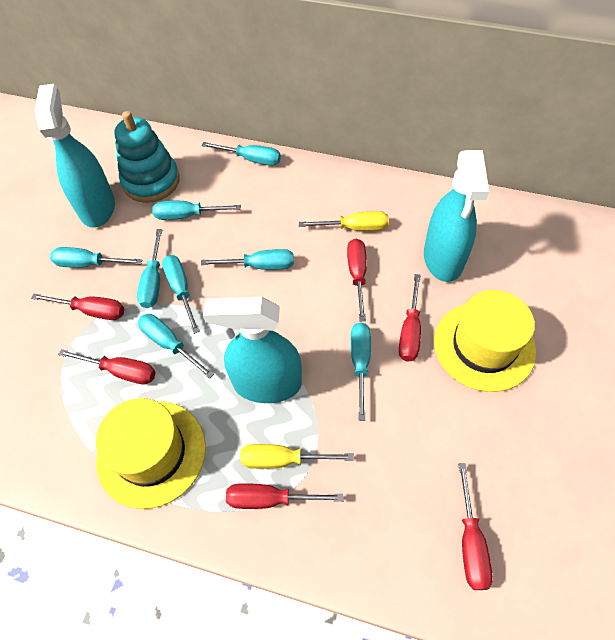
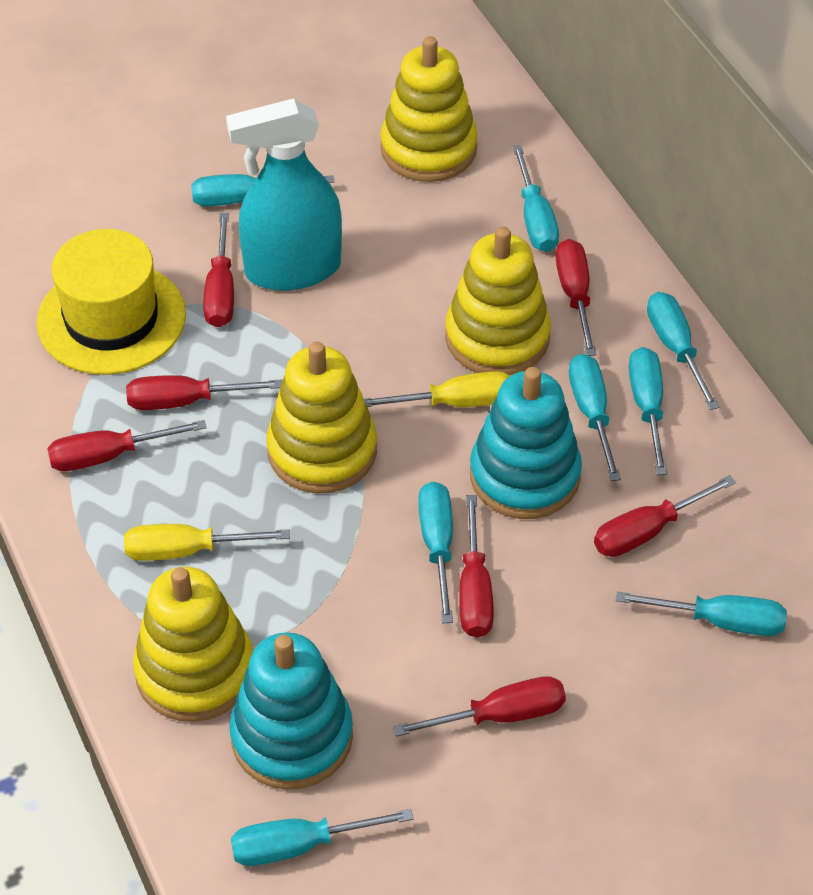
red screwdriver: 6 -> 7
turquoise spray bottle: 3 -> 1
turquoise stacking toy: 1 -> 2
yellow hat: 2 -> 1
yellow stacking toy: 0 -> 4

